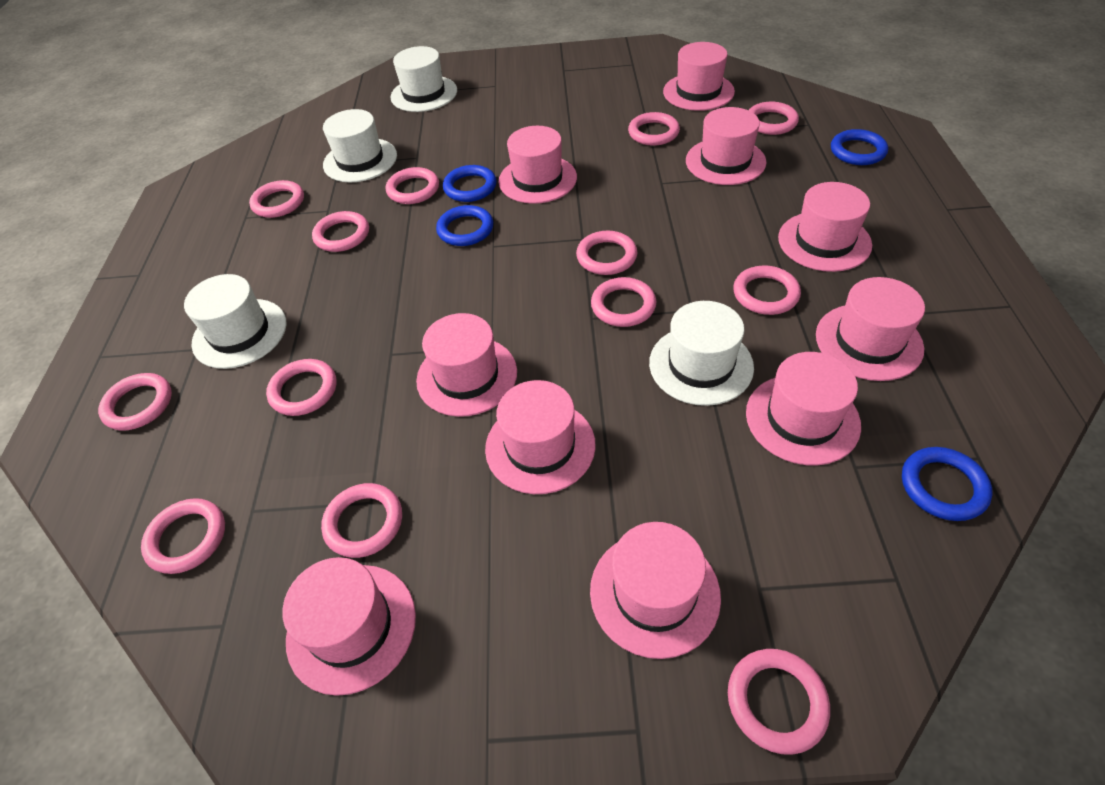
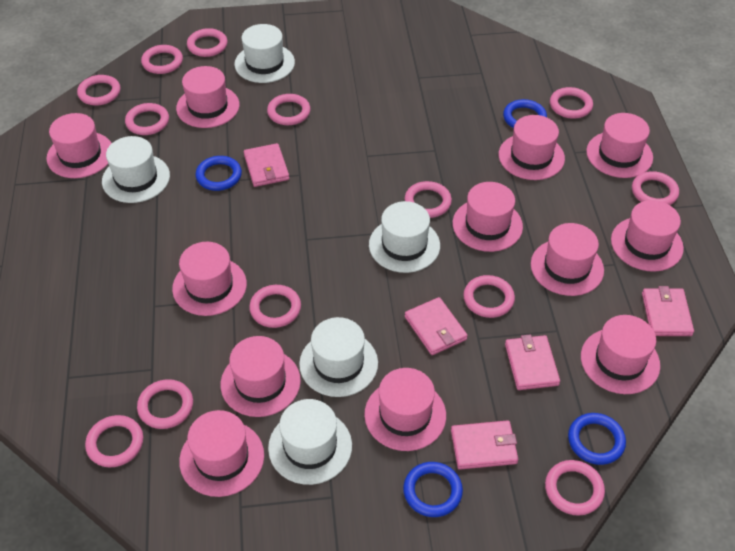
pink hat: 10 -> 12
pink wallet: 0 -> 5
white hat: 4 -> 5

